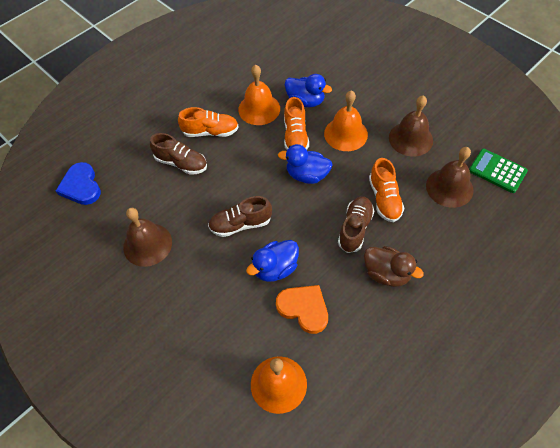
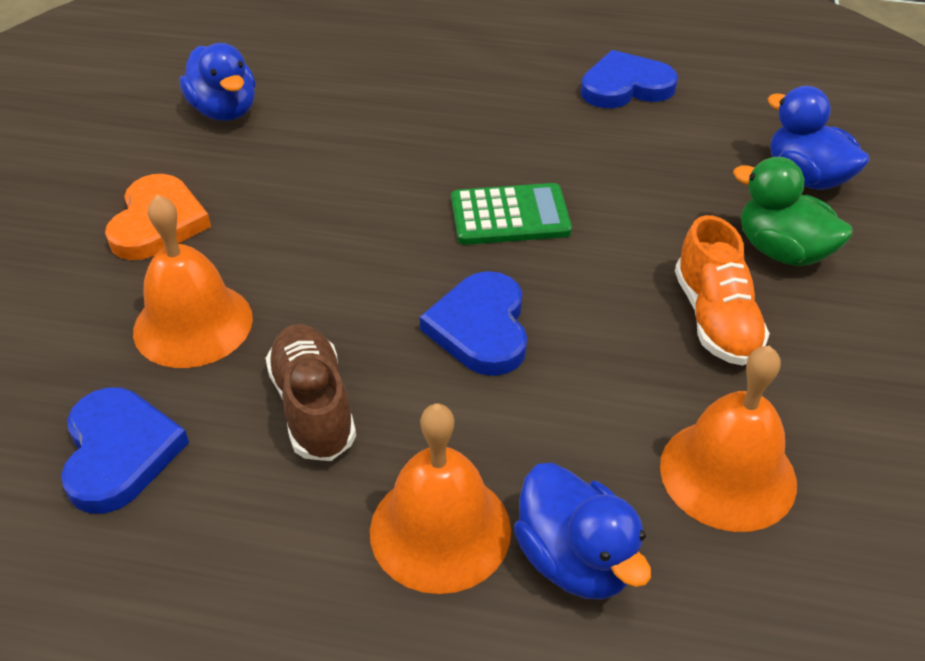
blue heart: 1 -> 3
brown bell: 3 -> 0
brown duck: 1 -> 0
brown shoe: 3 -> 1
green duck: 0 -> 1
orange shoe: 3 -> 1

